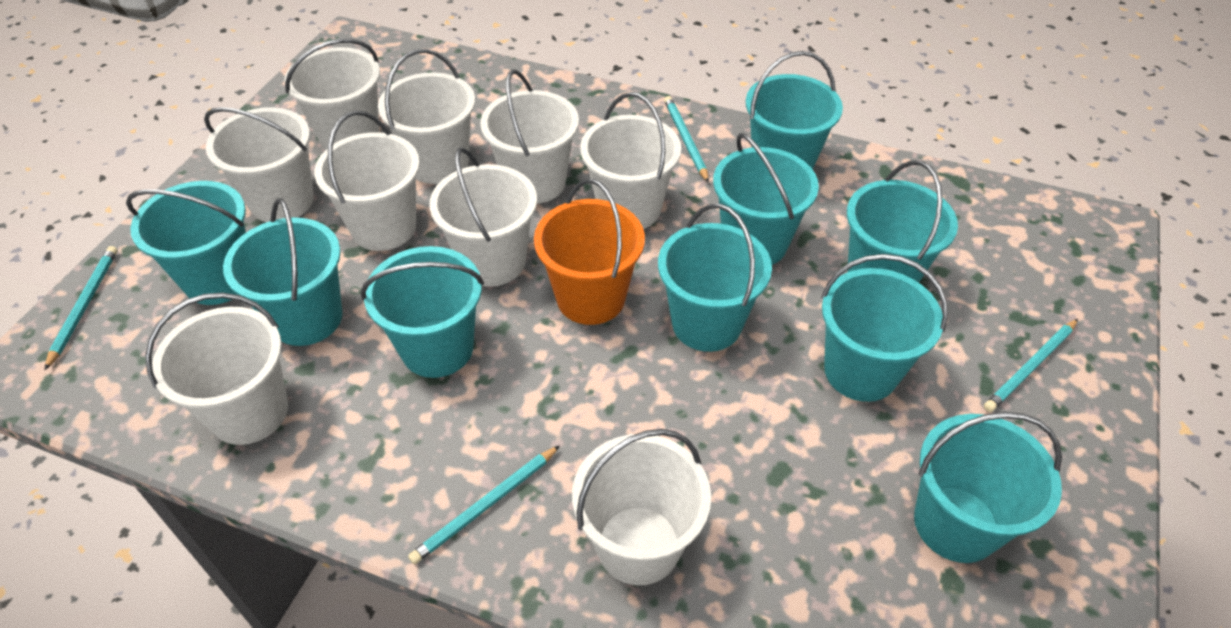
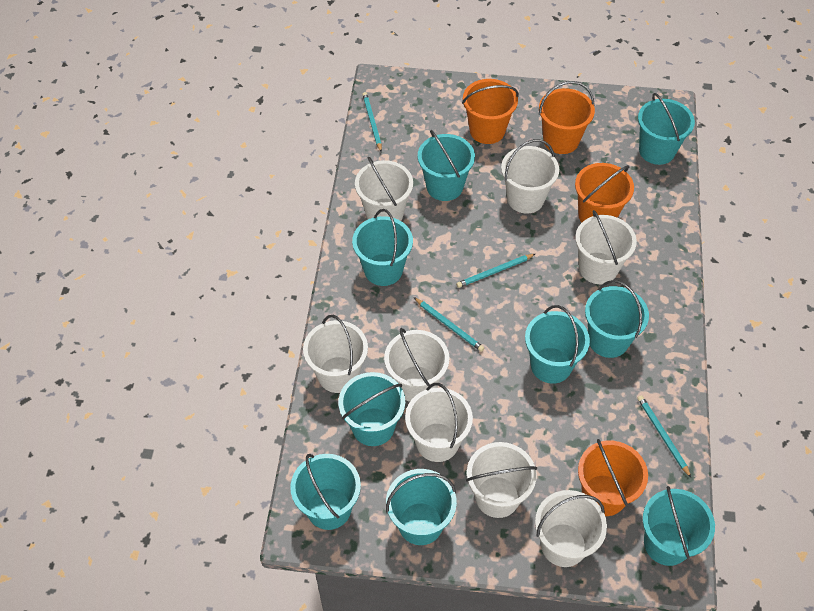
orange bucket: 1 -> 4
white bucket: 9 -> 8

